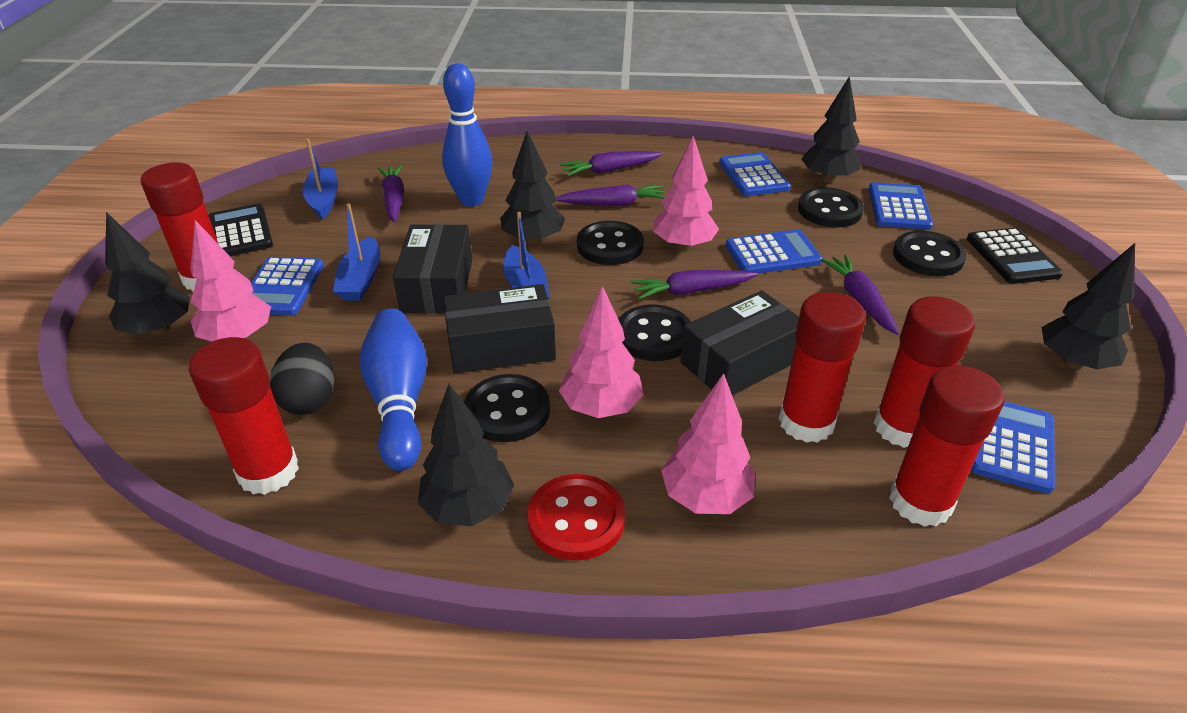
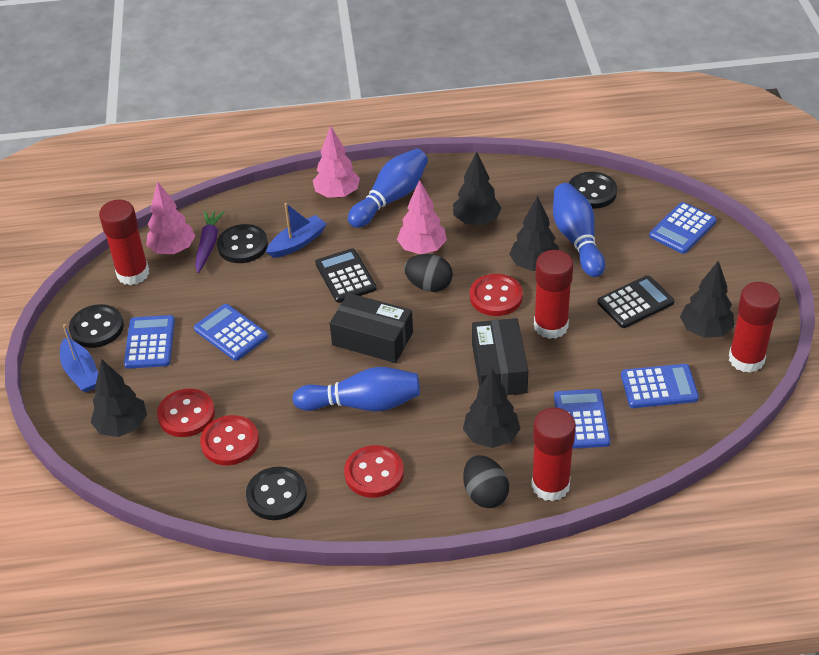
black box: 3 -> 2
black button: 5 -> 4
black egg: 1 -> 2
blue boat: 3 -> 2
blue bowling pin: 2 -> 3
pink tree: 4 -> 3
purple carrot: 5 -> 1
red button: 1 -> 4
red glue stick: 5 -> 4

